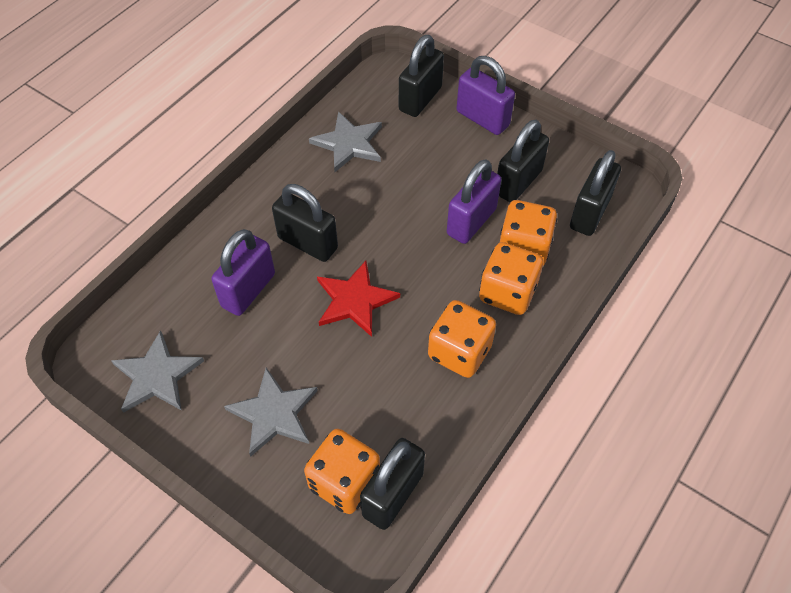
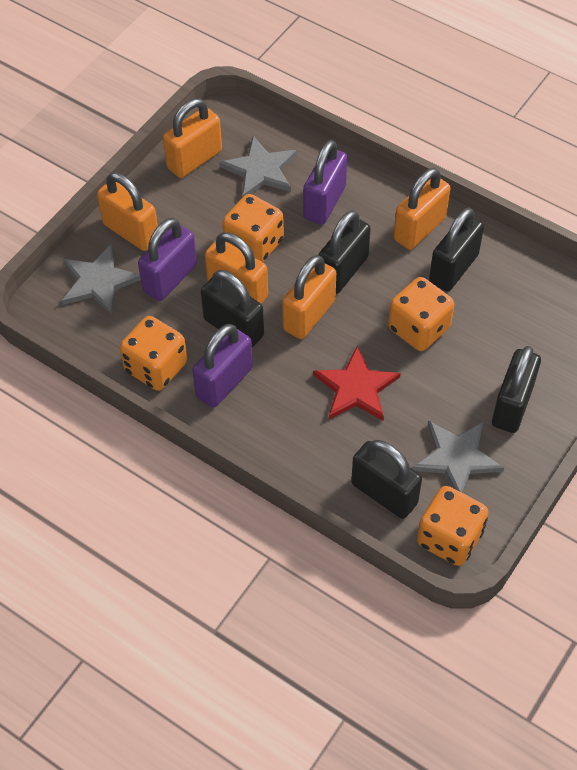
orange padlock: 0 -> 5

